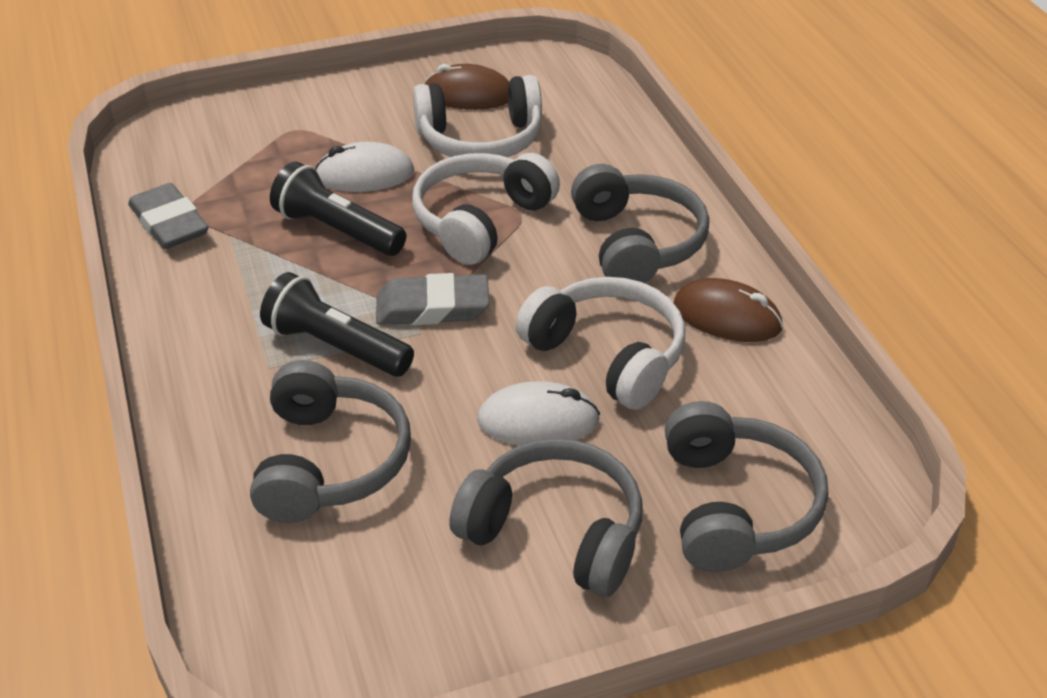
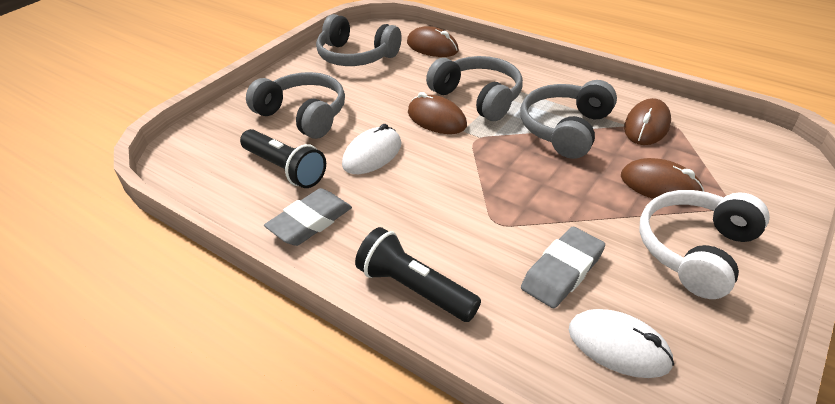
brown mouse: 2 -> 4
white headphones: 3 -> 1

